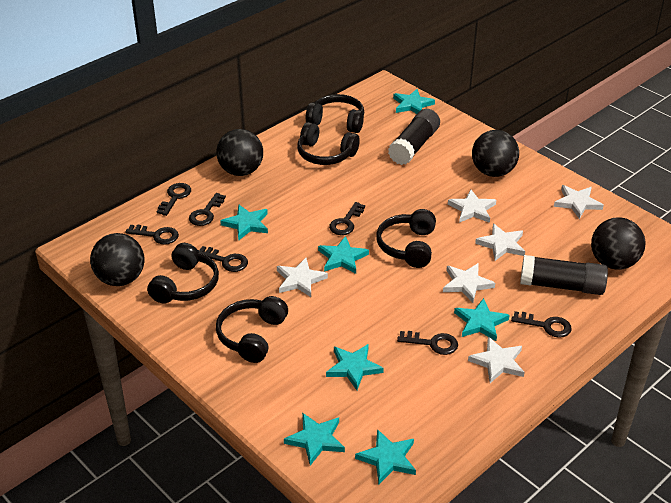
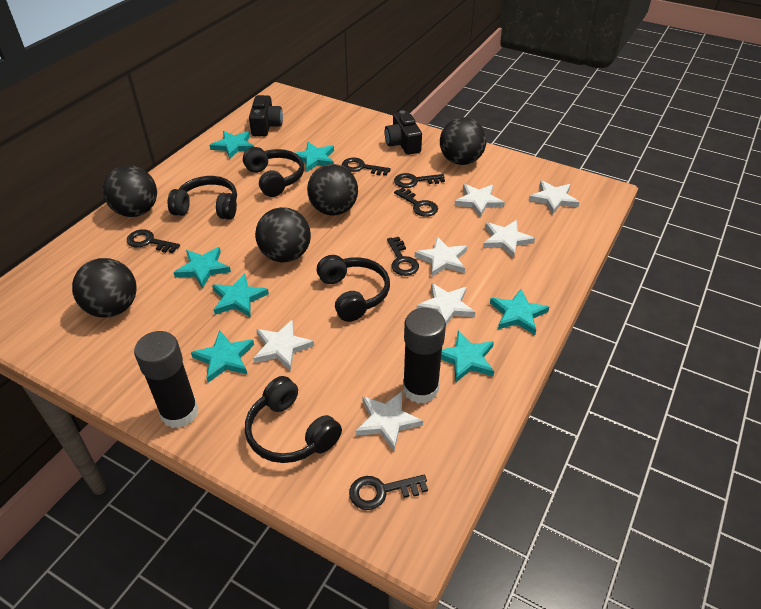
black ball: 4 -> 5
black camera: 0 -> 2
black headphones: 5 -> 4
black key: 7 -> 6
white star: 6 -> 7

